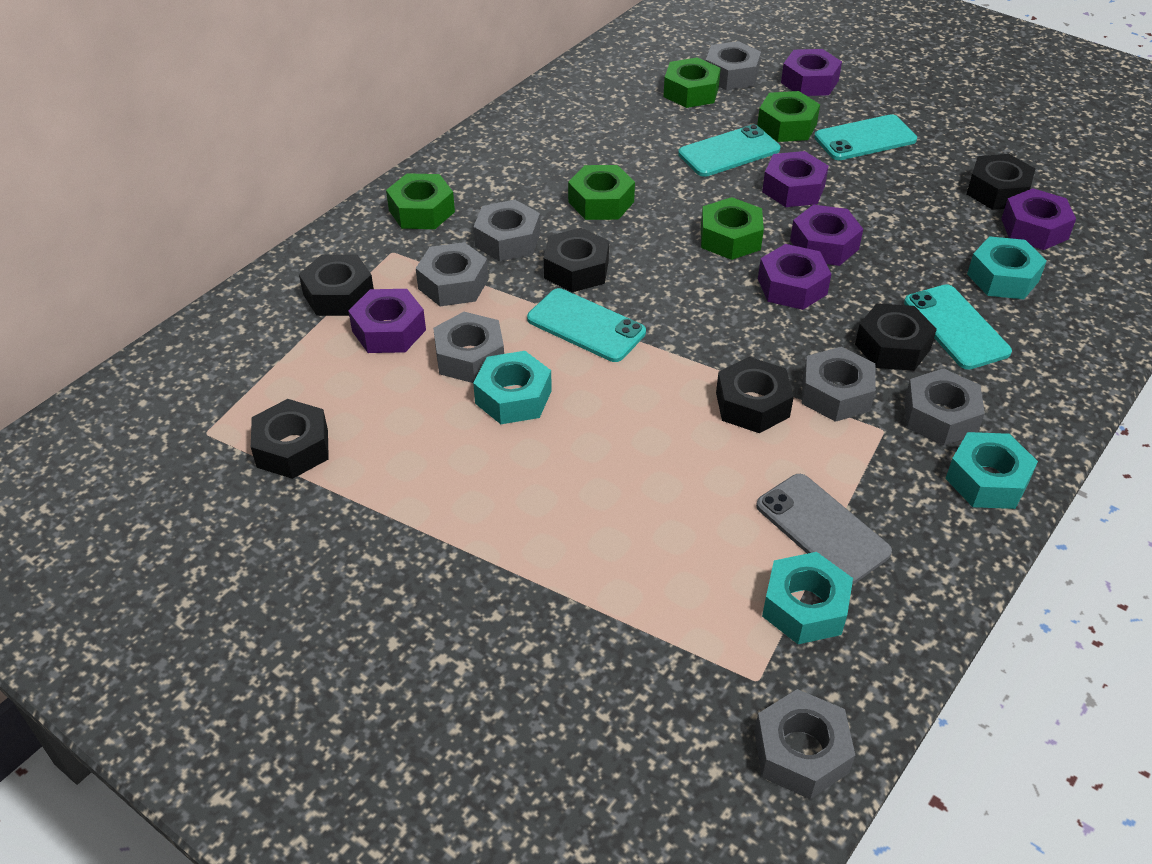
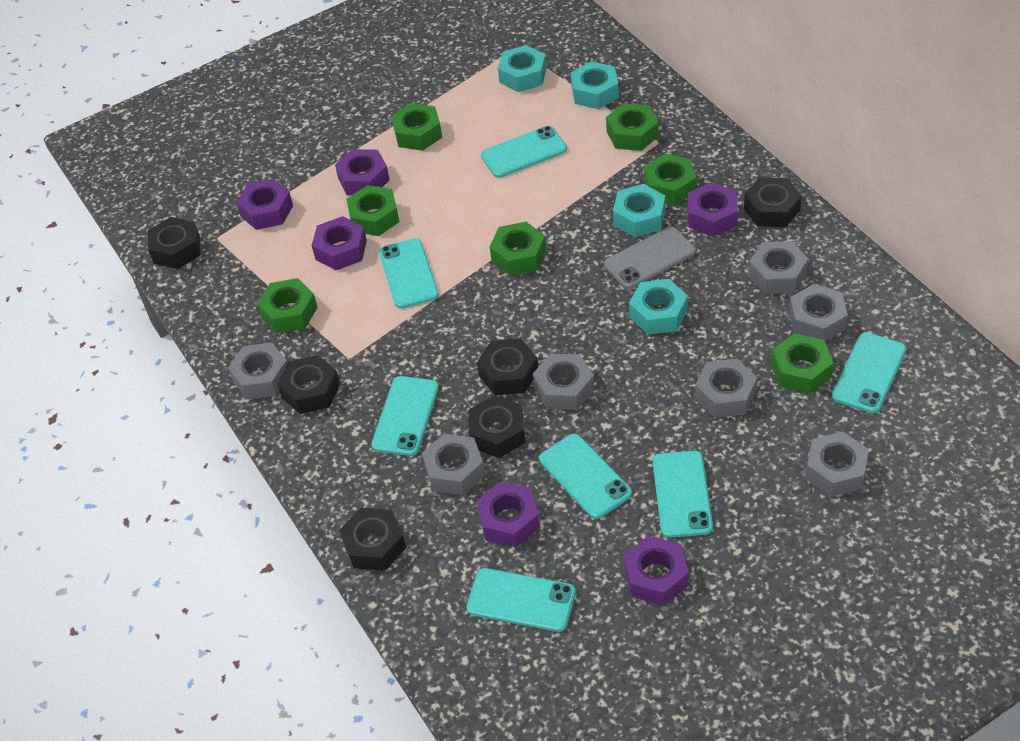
green nut: 5 -> 7
turquoise phone: 4 -> 7

